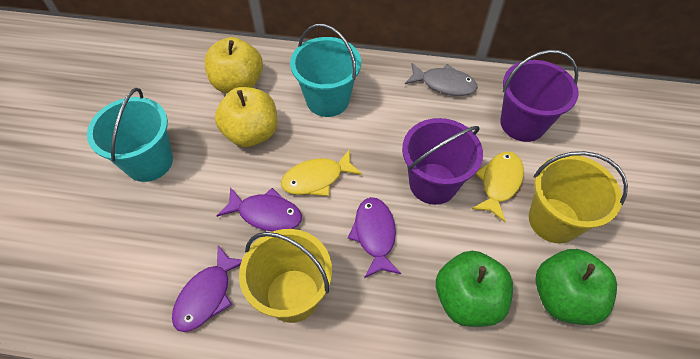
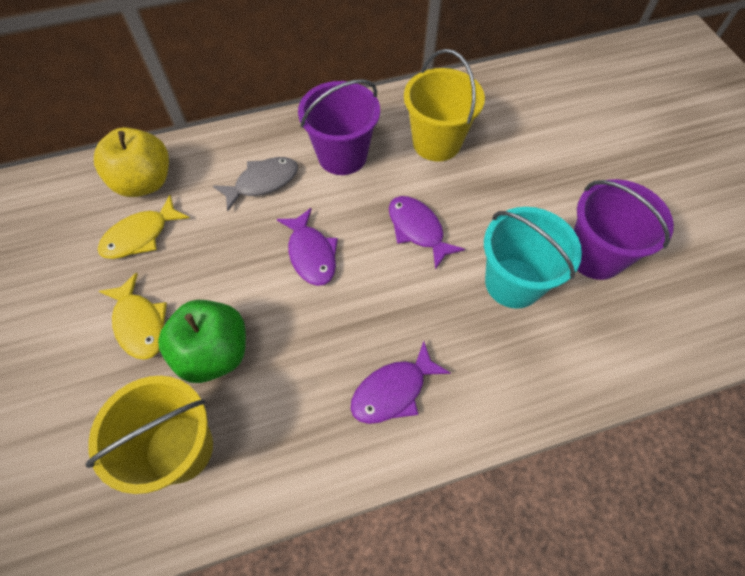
green apple: 2 -> 1
turquoise bucket: 2 -> 1
yellow apple: 2 -> 1

